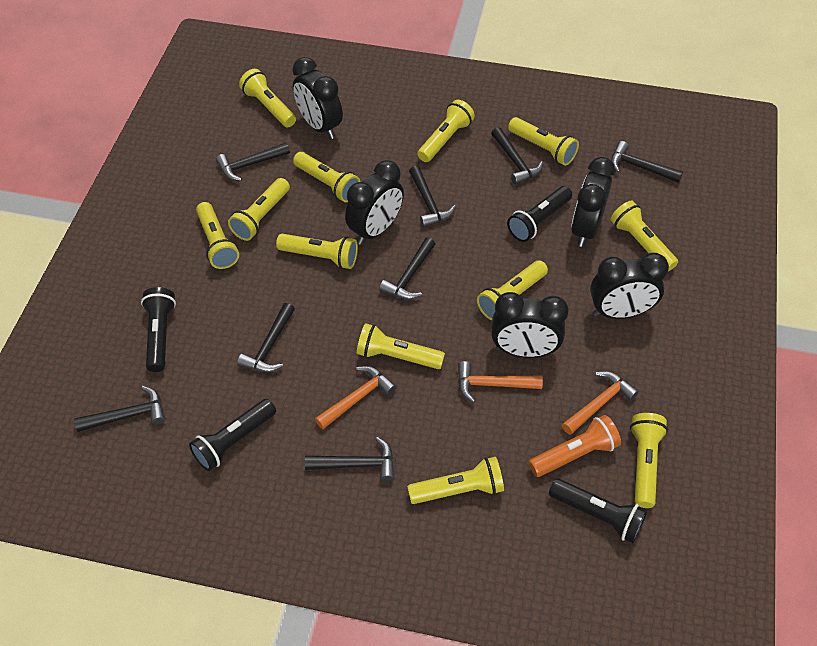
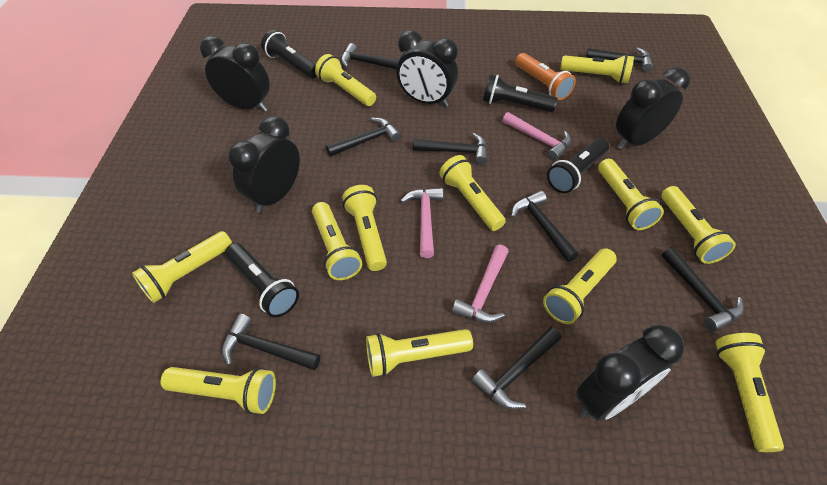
orange hammer: 3 -> 0
pink hammer: 0 -> 3

